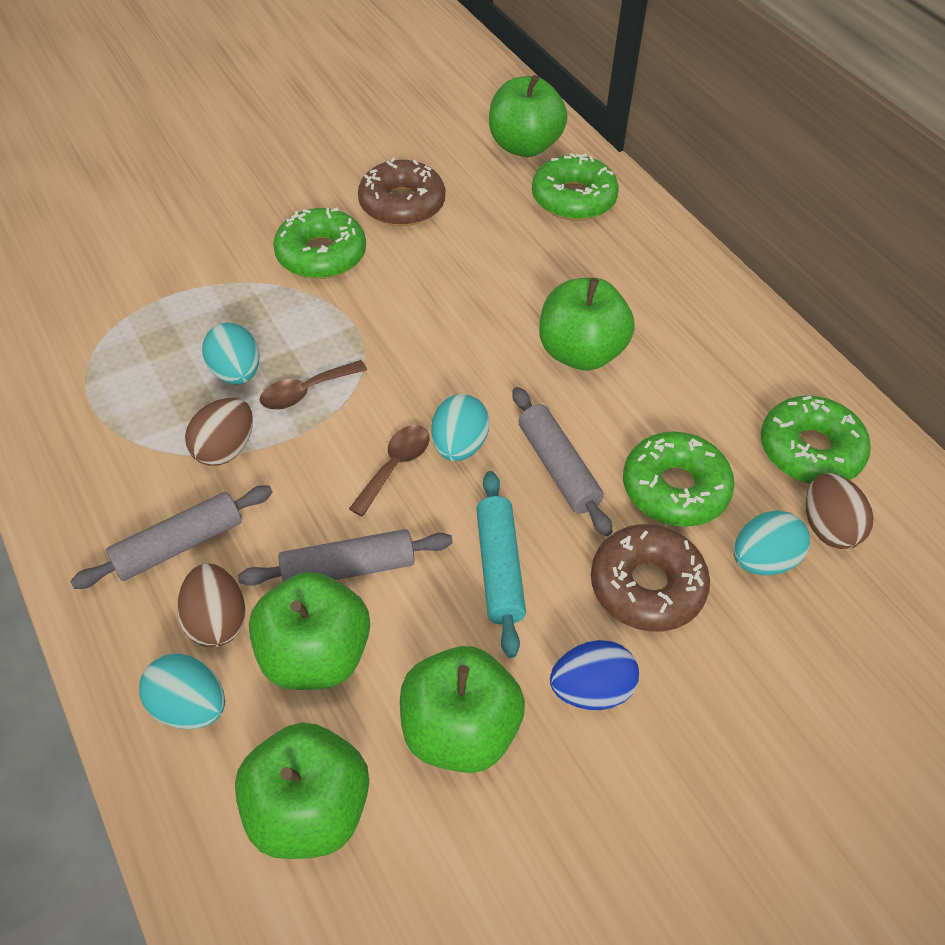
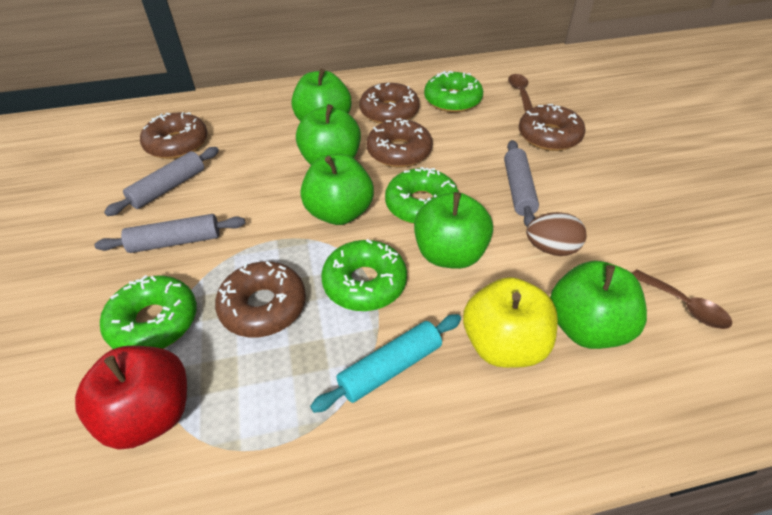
blue egg: 1 -> 0
brown donut: 2 -> 5
brown egg: 3 -> 1
red apple: 0 -> 1
turquoise egg: 4 -> 0
yellow apple: 0 -> 1

